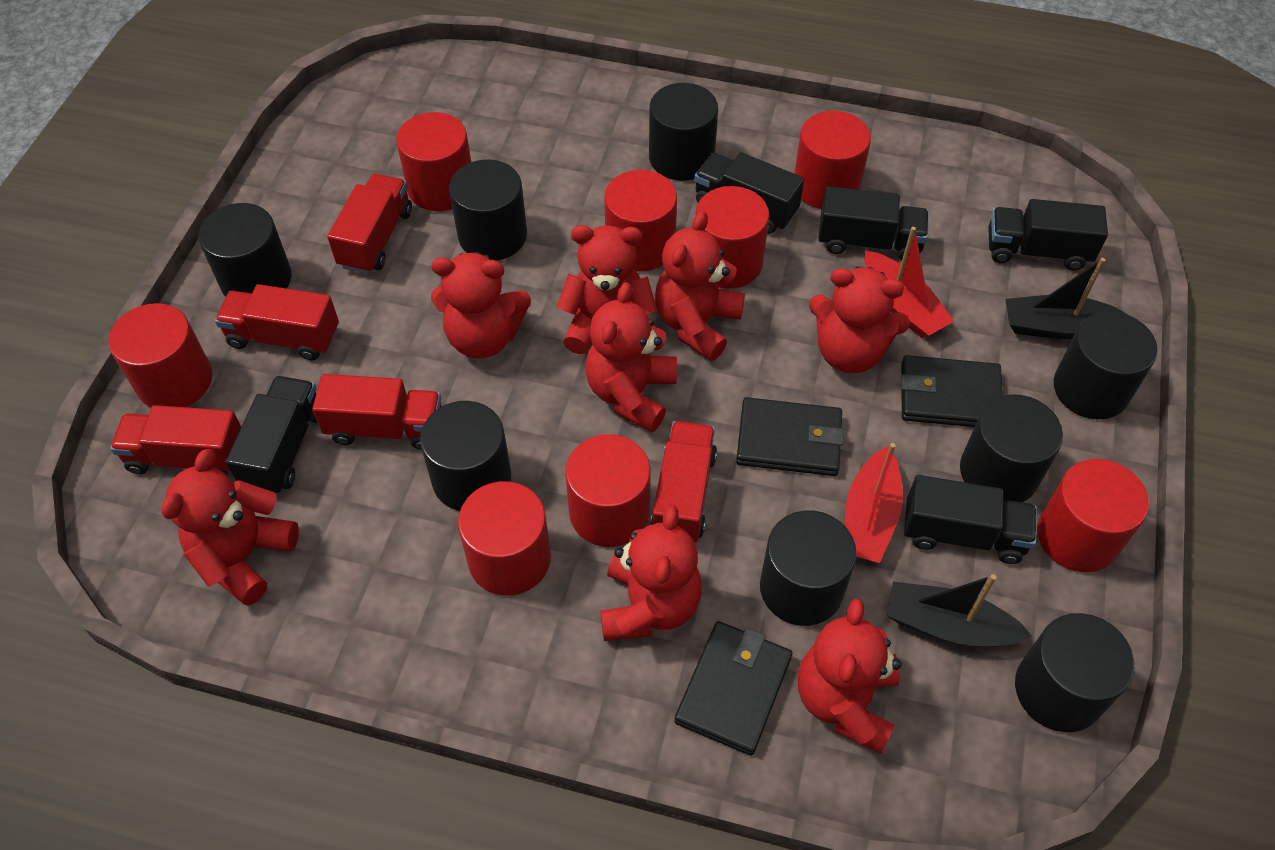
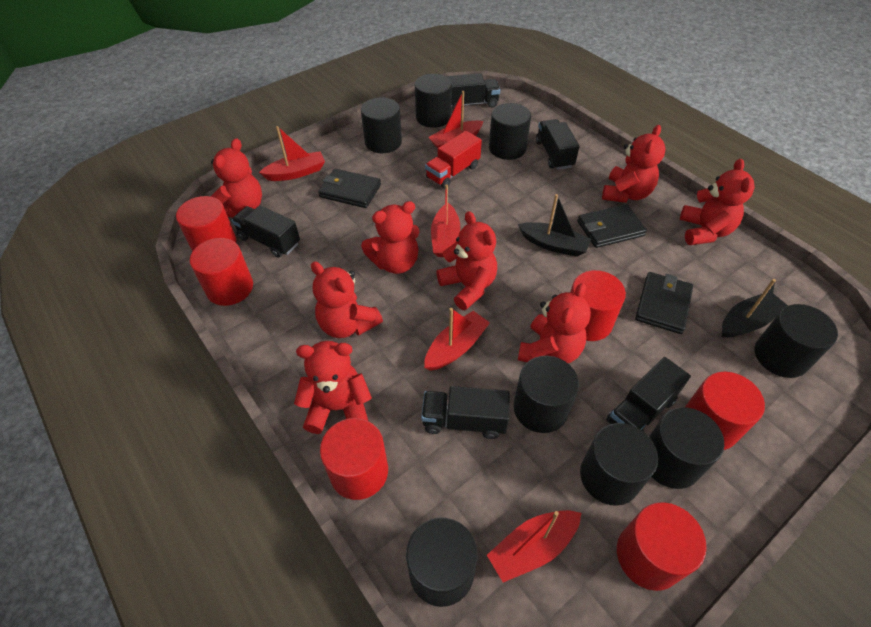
red boat: 2 -> 5
red cylinder: 8 -> 6
red truck: 5 -> 1

